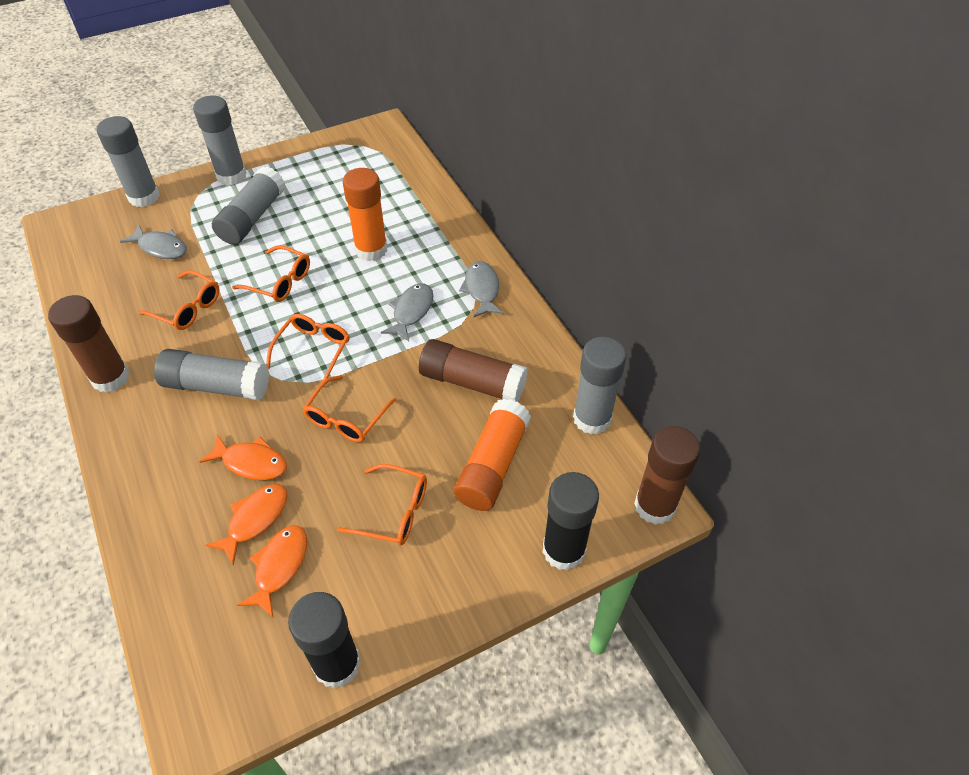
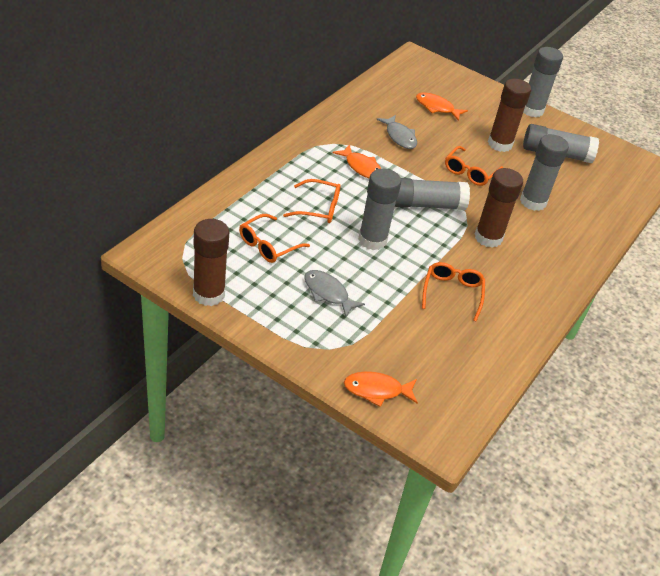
black glue stick: 2 -> 0
grey fish: 3 -> 2
orange glasses: 5 -> 4
orange glue stick: 2 -> 0

